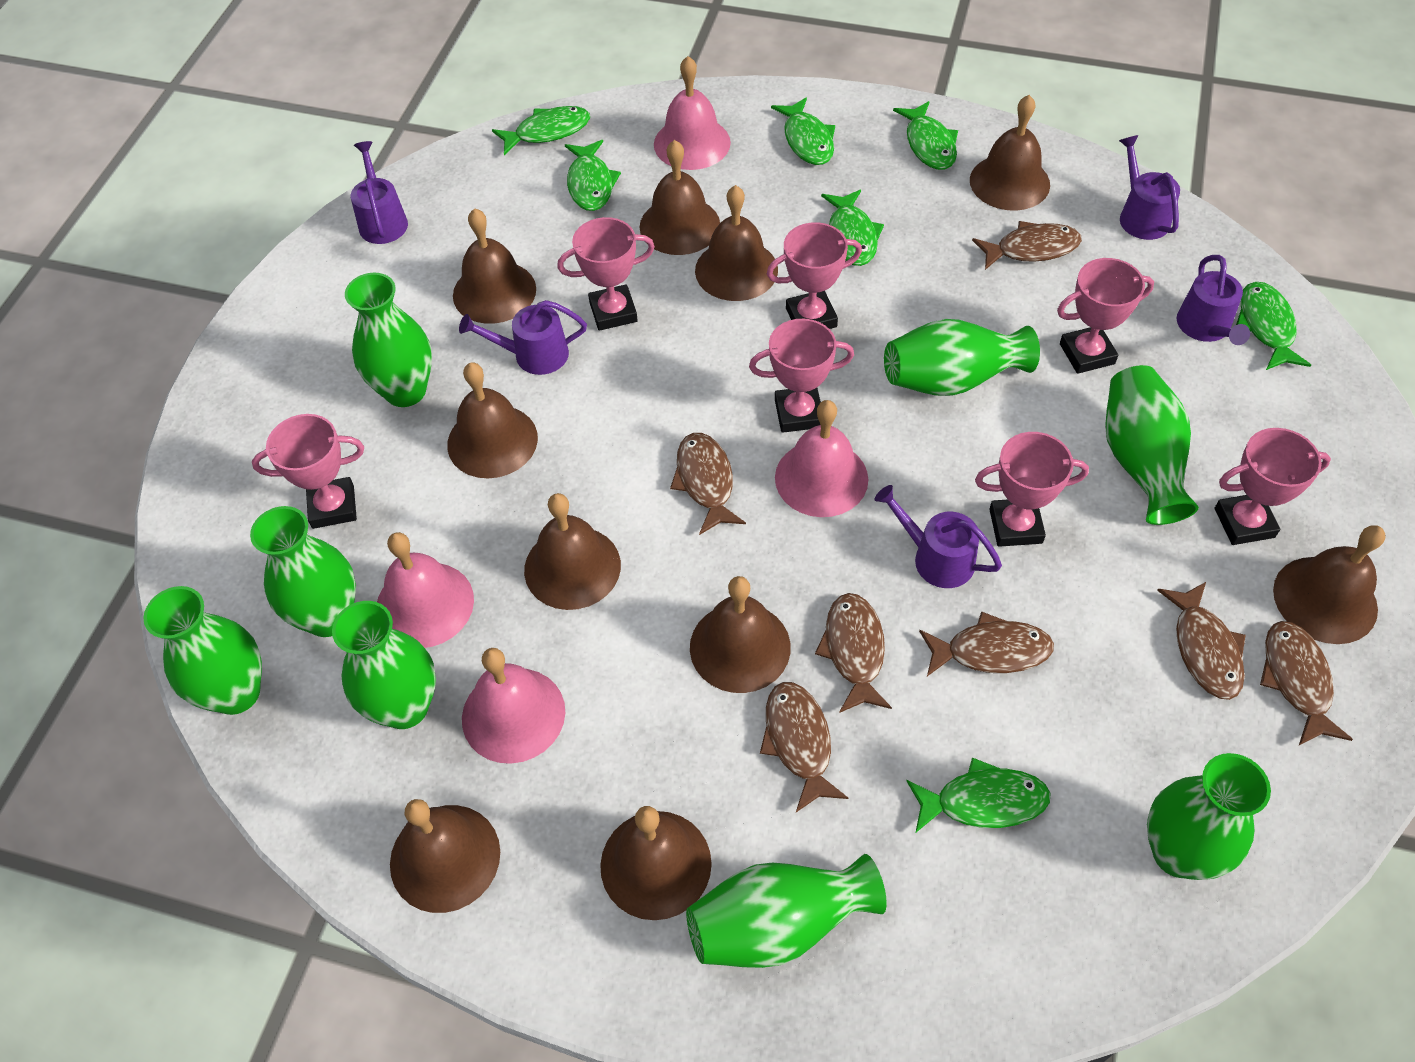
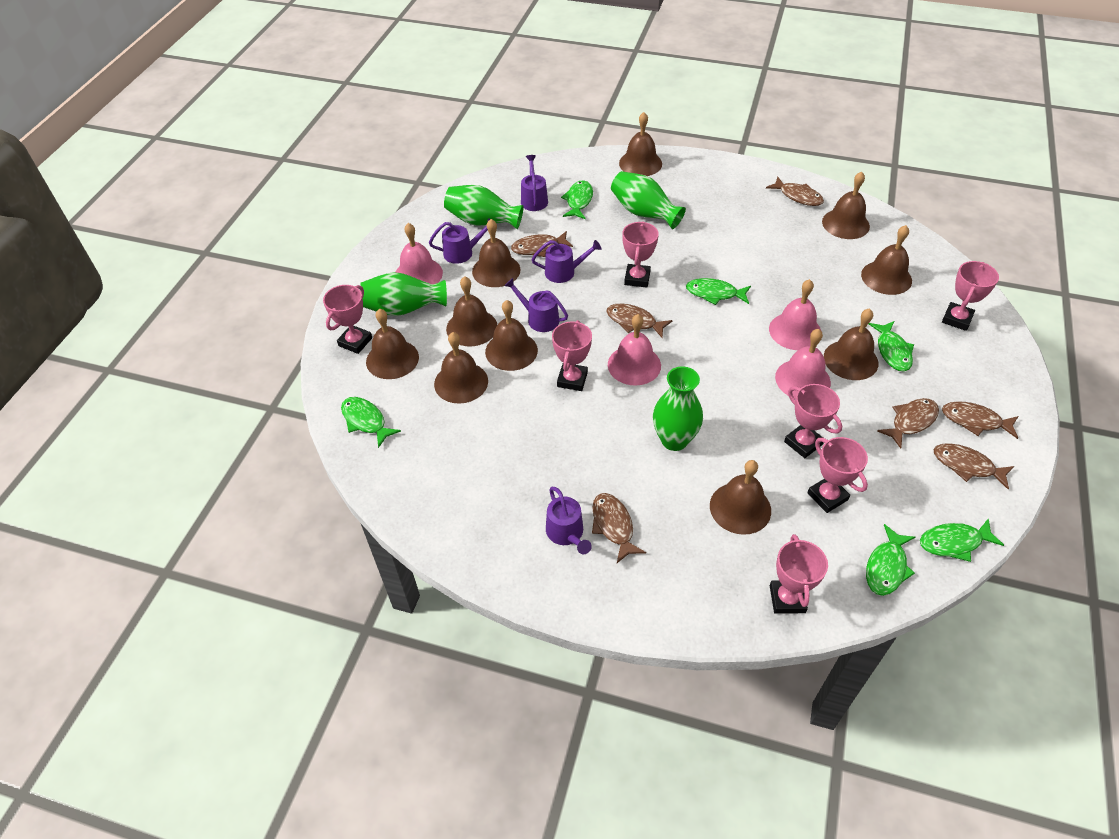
green fish: 7 -> 6
green vase: 8 -> 4

